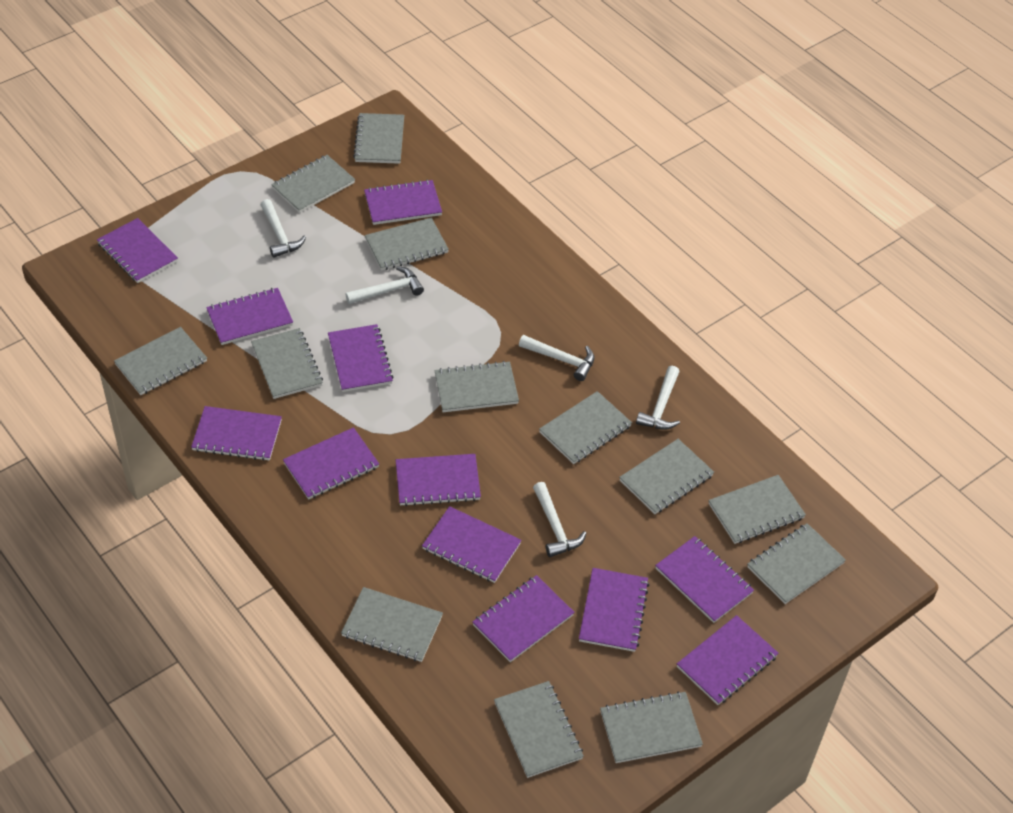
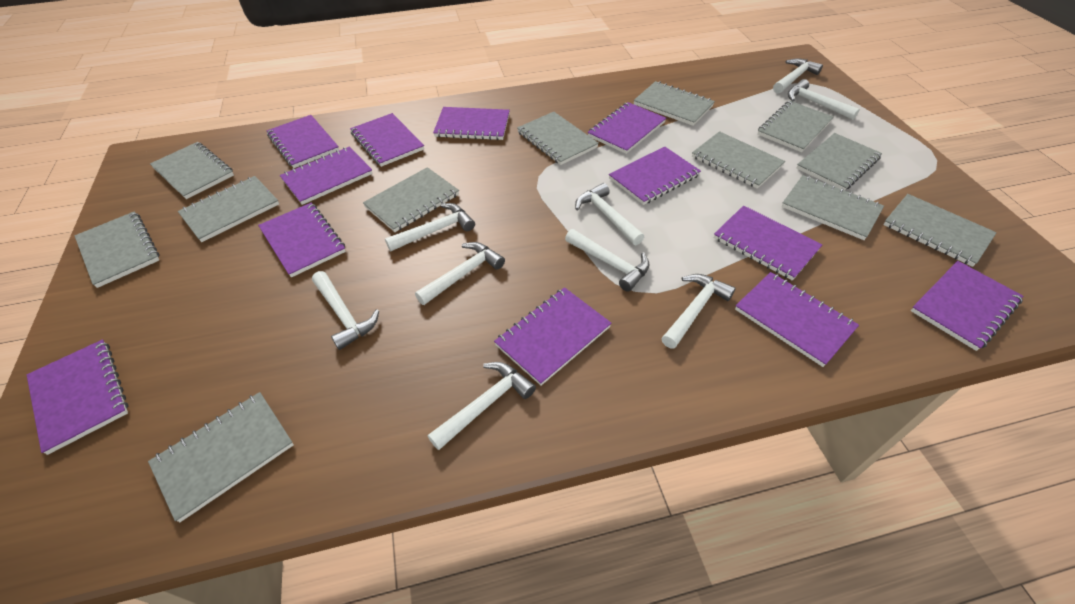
grey notebook: 13 -> 12
white hammer: 5 -> 9

